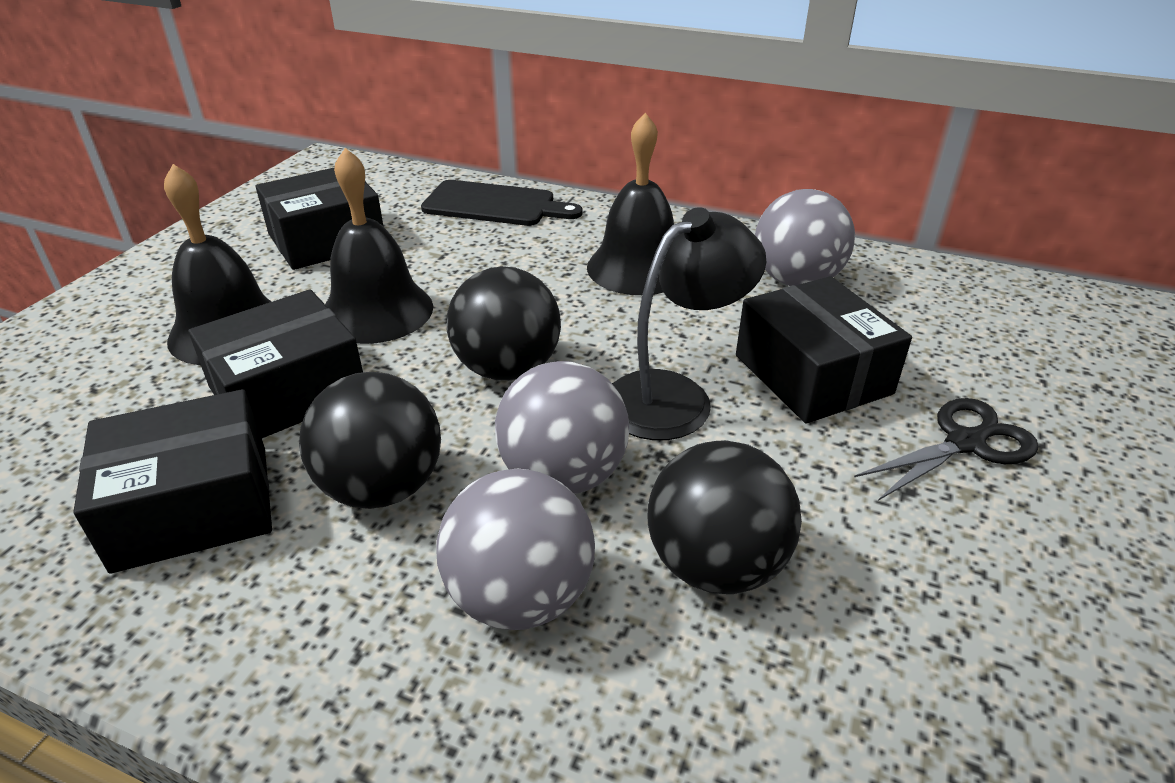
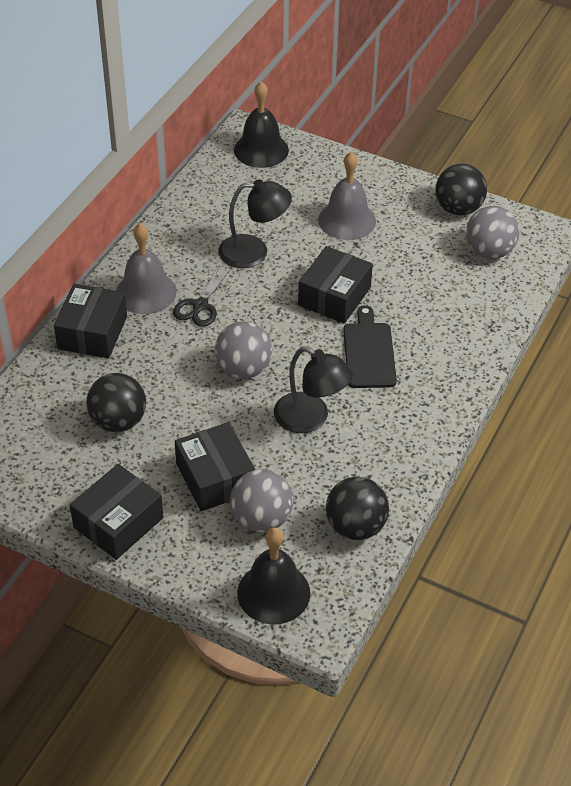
black bell: 3 -> 2
black lamp: 1 -> 2
grey bell: 0 -> 2

